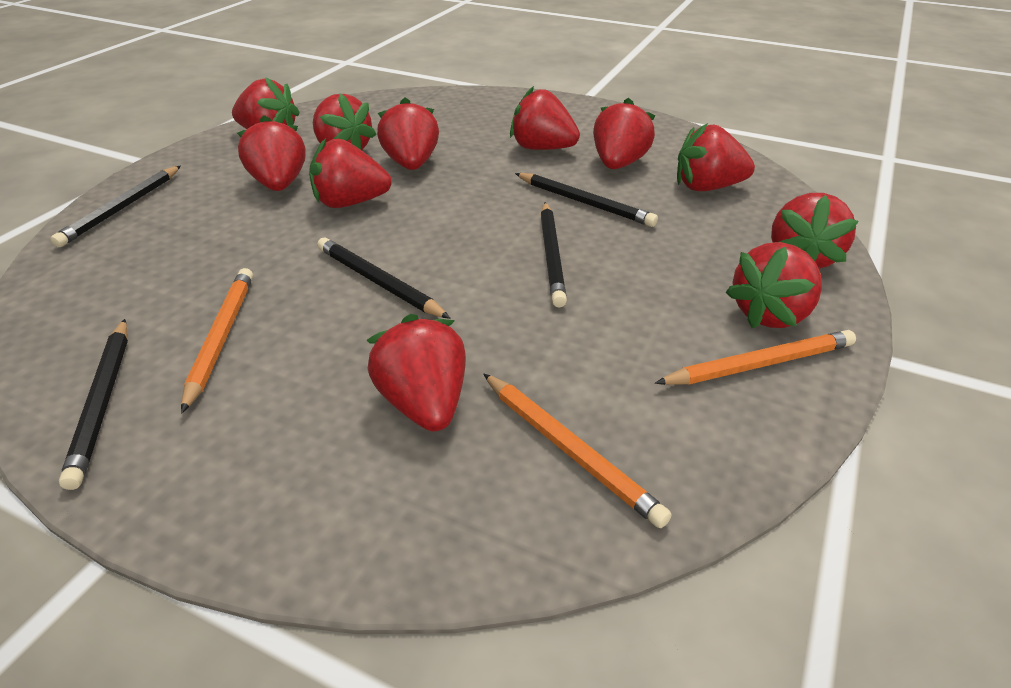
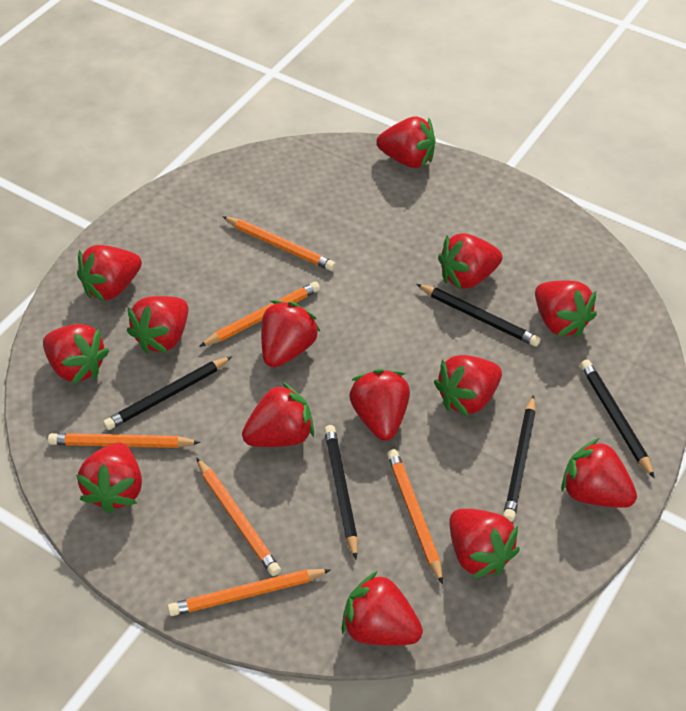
orange pencil: 3 -> 6
red strawberry: 11 -> 14

